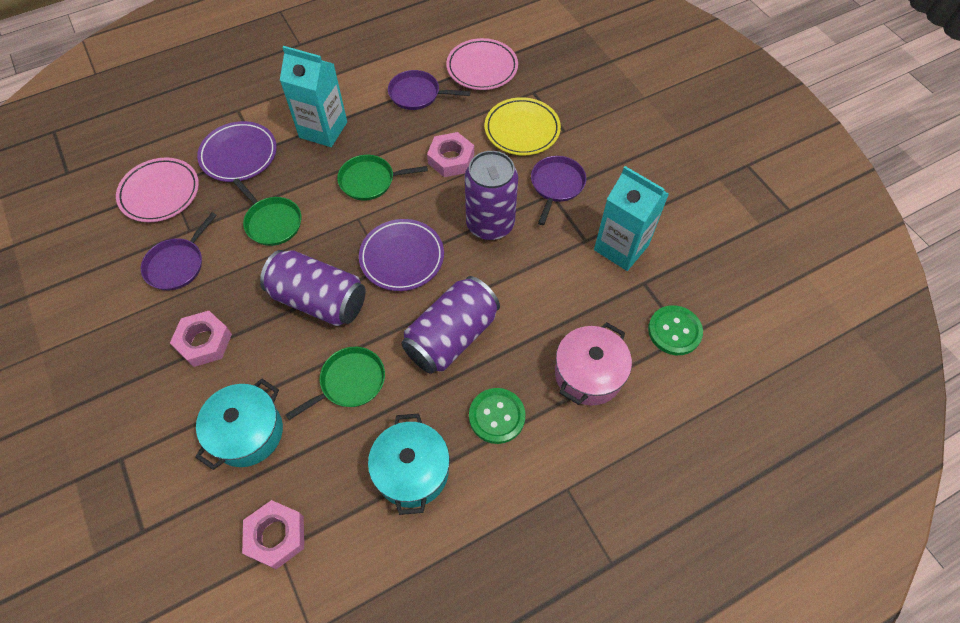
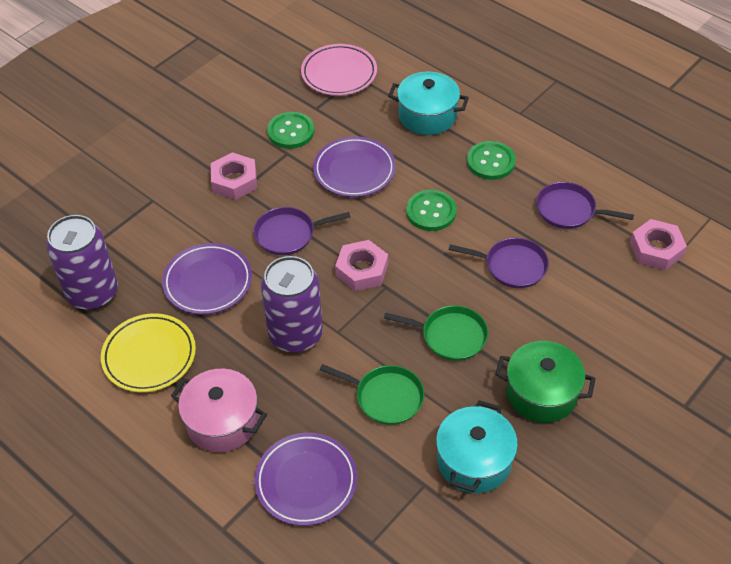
green button: 2 -> 3
green pan: 3 -> 2
green pot: 0 -> 1
pink plate: 2 -> 1
purple can: 3 -> 2
purple plate: 2 -> 3
turquoise carton: 2 -> 0

